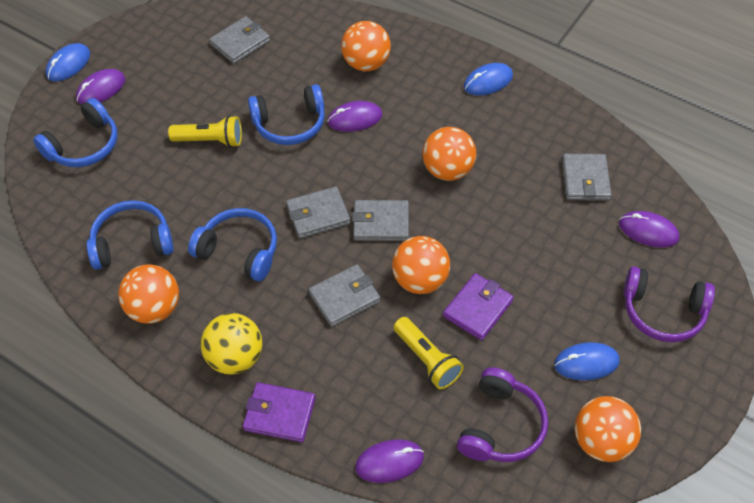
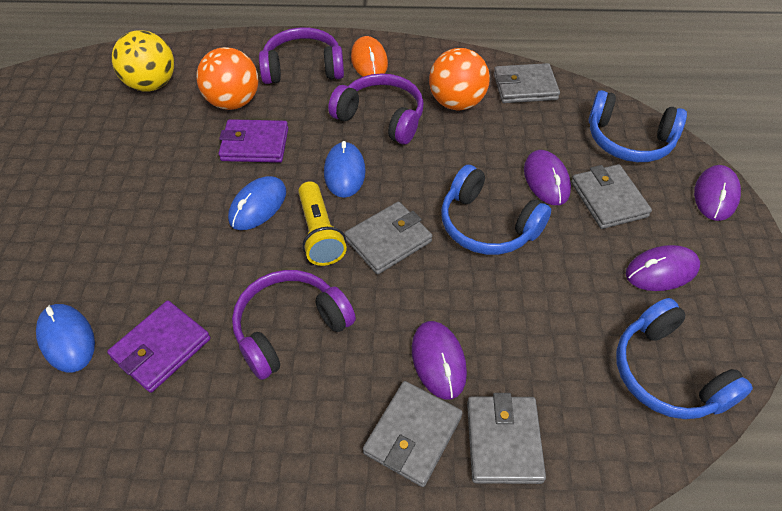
blue headphones: 4 -> 3
orange ball: 5 -> 2
orange mouse: 0 -> 1
purple headphones: 2 -> 3
yellow flashlight: 2 -> 1

